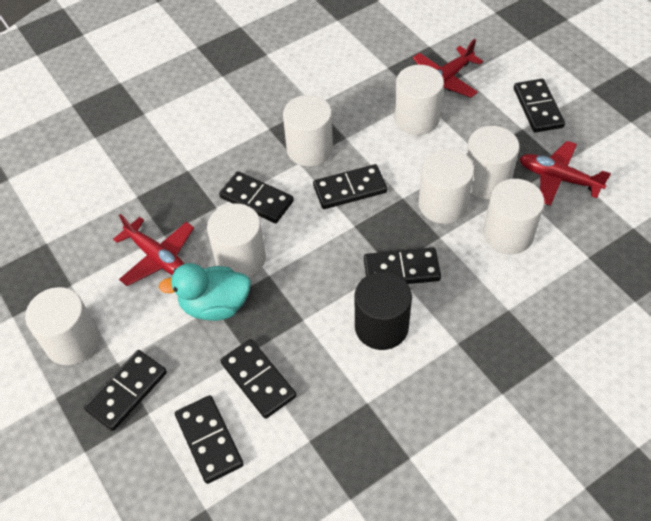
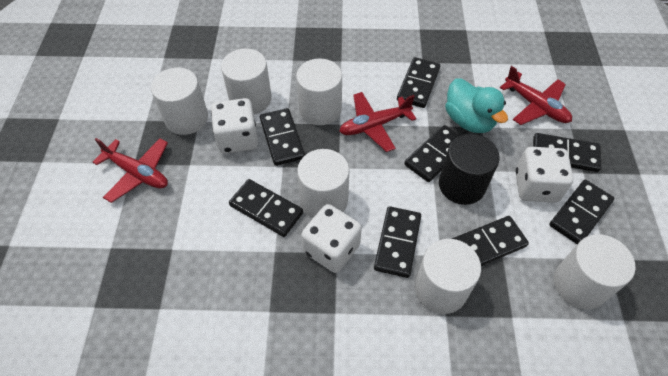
black domino: 7 -> 8
white cylinder: 7 -> 6
white dice: 0 -> 3

